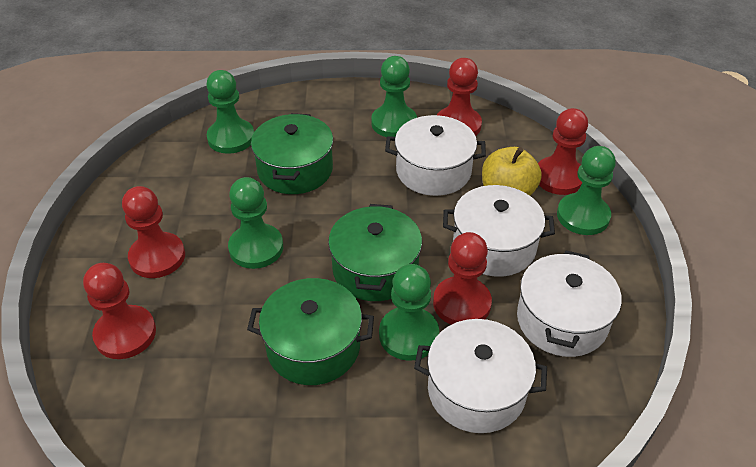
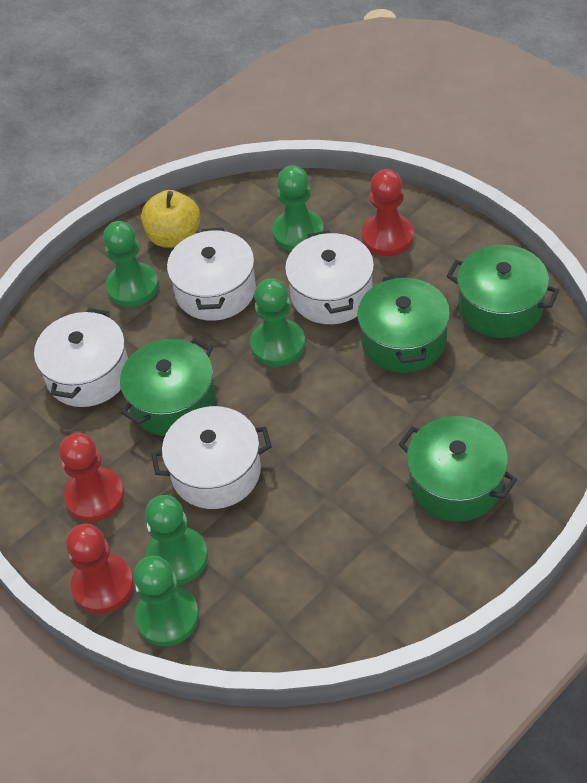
green pot: 3 -> 4
red pawn: 5 -> 3

